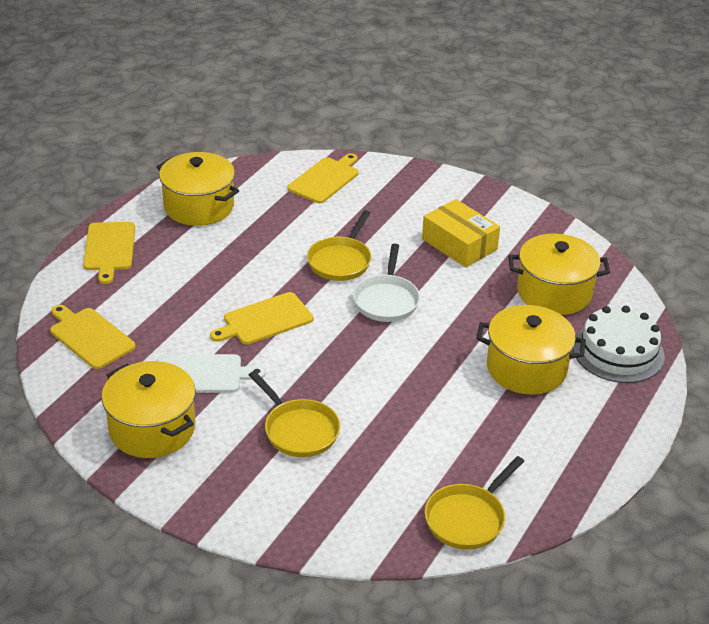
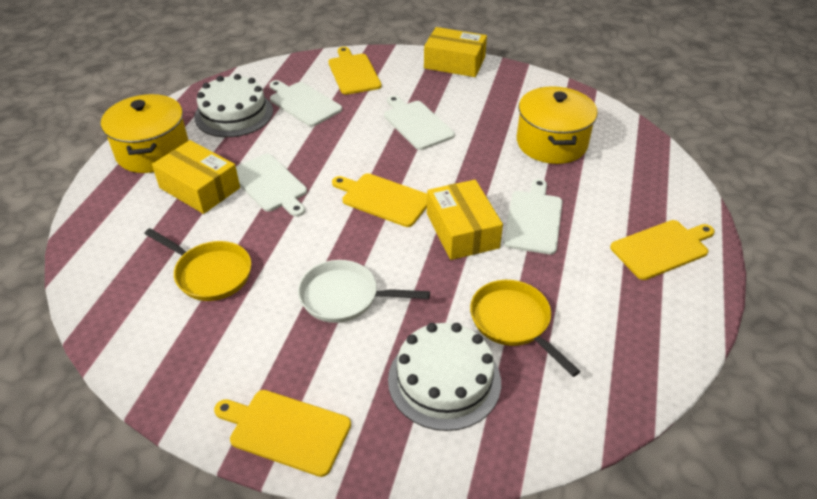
white cake: 1 -> 2
white cutting board: 1 -> 4
yellow box: 1 -> 3
yellow pan: 3 -> 2
yellow pot: 4 -> 2

